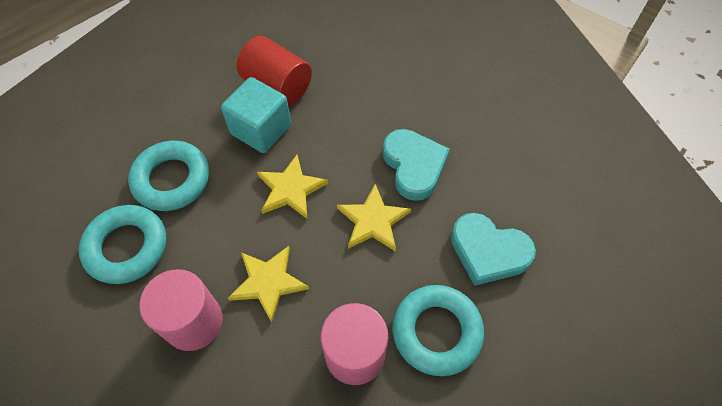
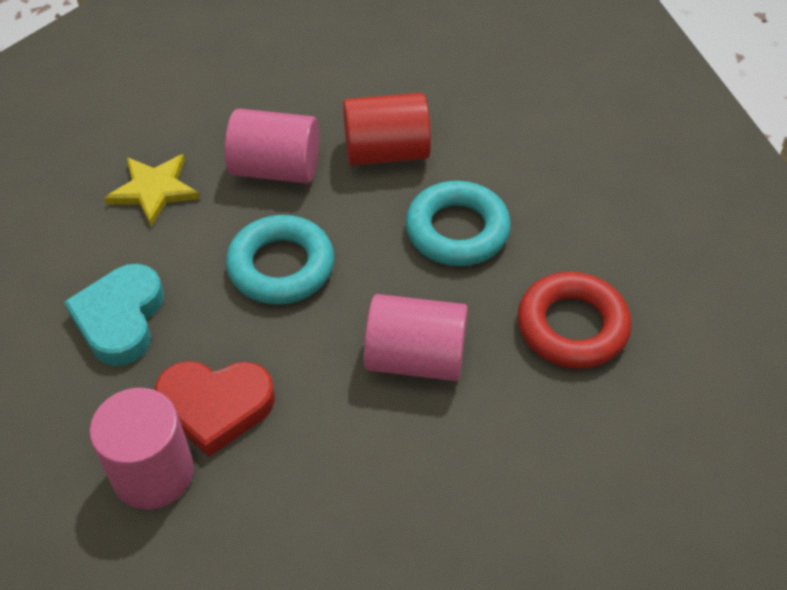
pink cylinder: 2 -> 3
red heart: 0 -> 1
red ring: 0 -> 1
turquoise cube: 1 -> 0
turquoise heart: 2 -> 1
turquoise ring: 3 -> 2
yellow star: 3 -> 1

